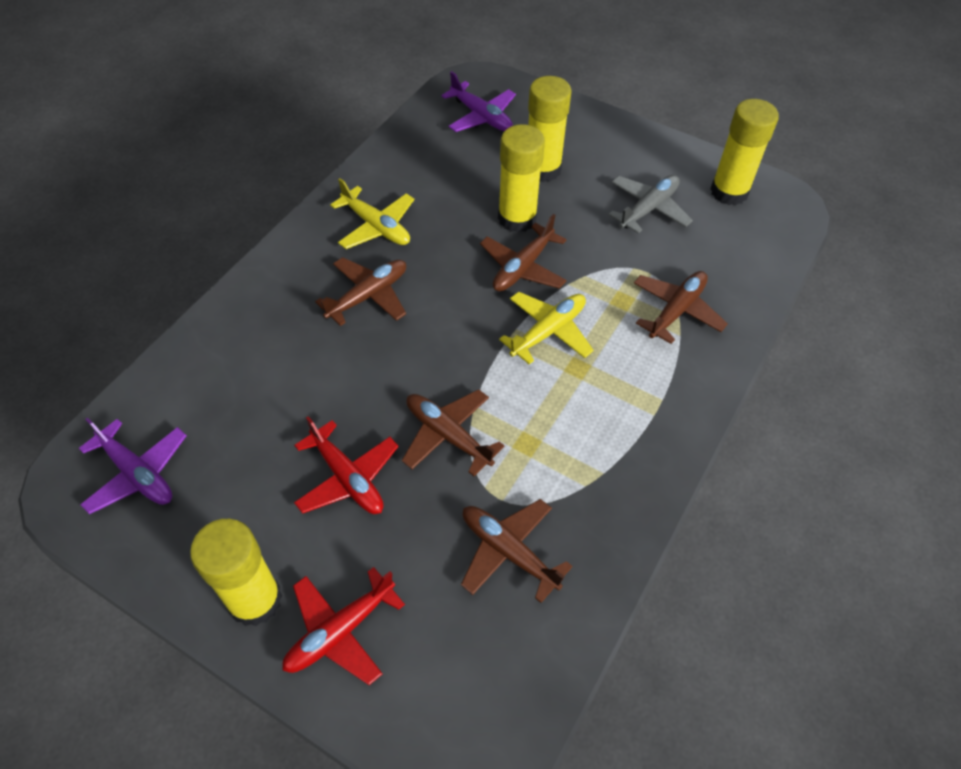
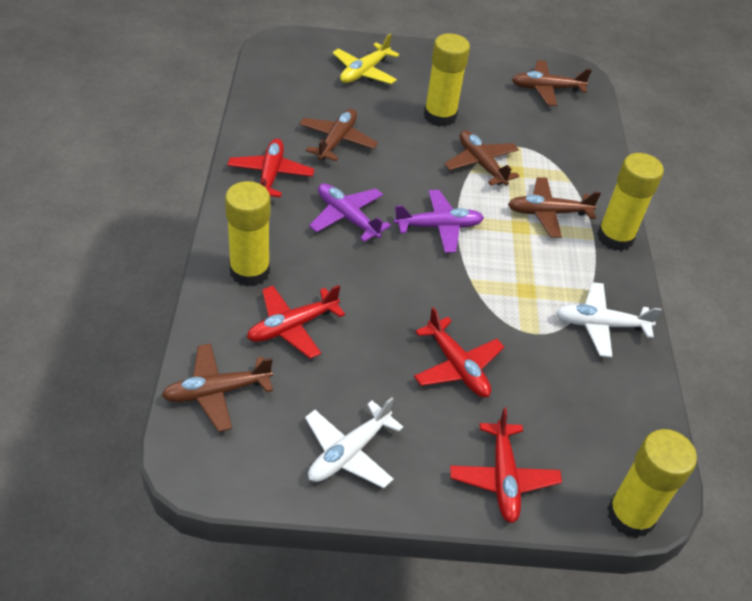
grey plane: 1 -> 0
red plane: 2 -> 4
white plane: 0 -> 2
yellow plane: 2 -> 1

